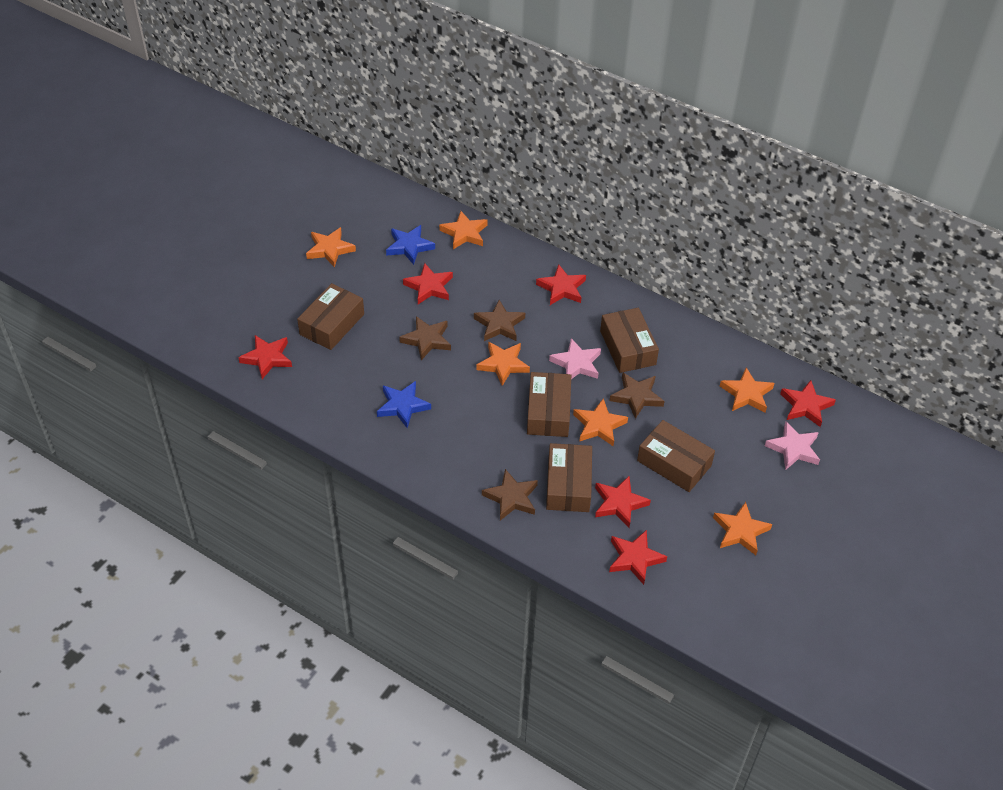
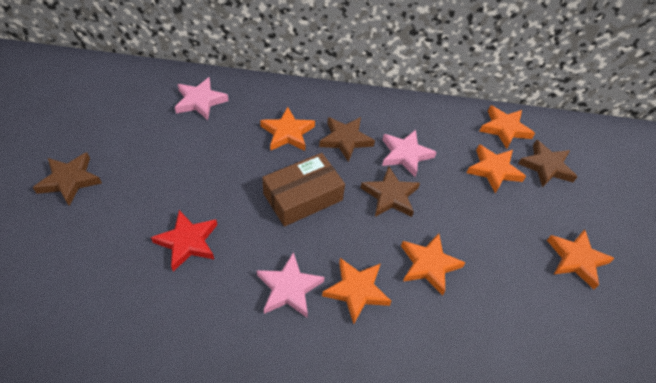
blue star: 2 -> 0
brown box: 5 -> 1
pink star: 2 -> 3
red star: 6 -> 1

